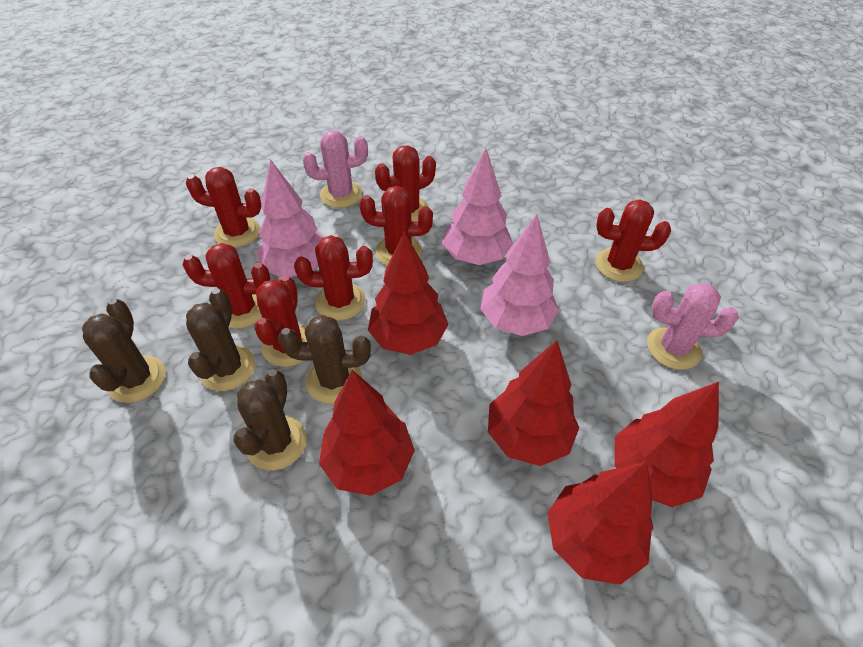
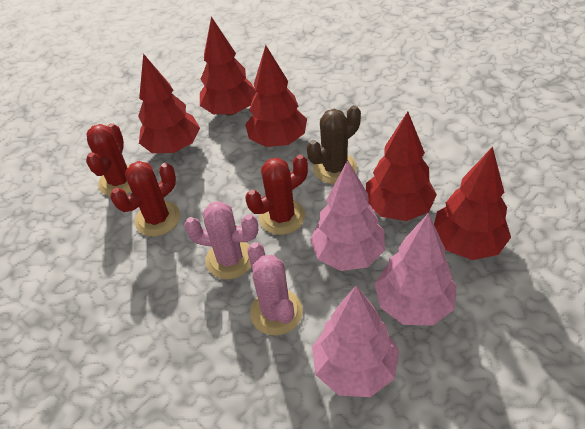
brown cactus: 4 -> 1
red cactus: 7 -> 3

